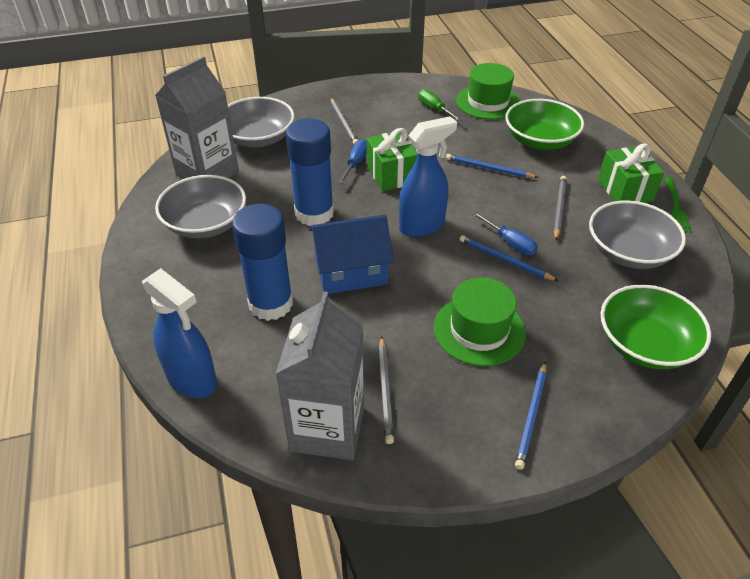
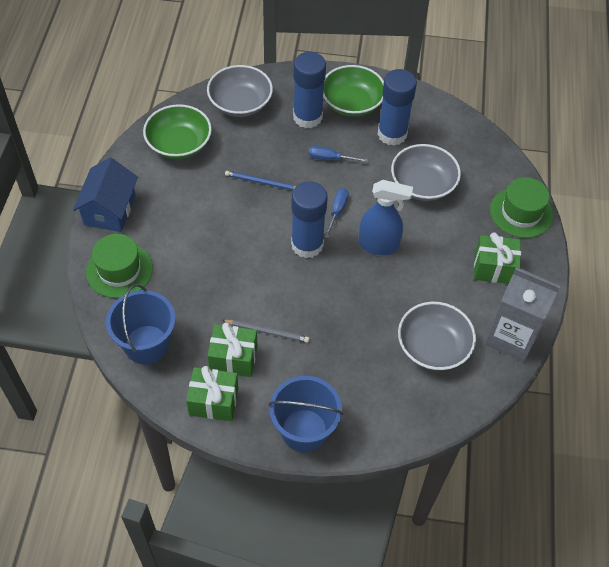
blue bucket: 0 -> 2
blue glue stick: 2 -> 3
blue pencil: 3 -> 1
blue spray bottle: 2 -> 1
green fork: 1 -> 0
green gift: 2 -> 3
green screwdriver: 1 -> 0
grey carton: 2 -> 1
grey pencil: 3 -> 1

